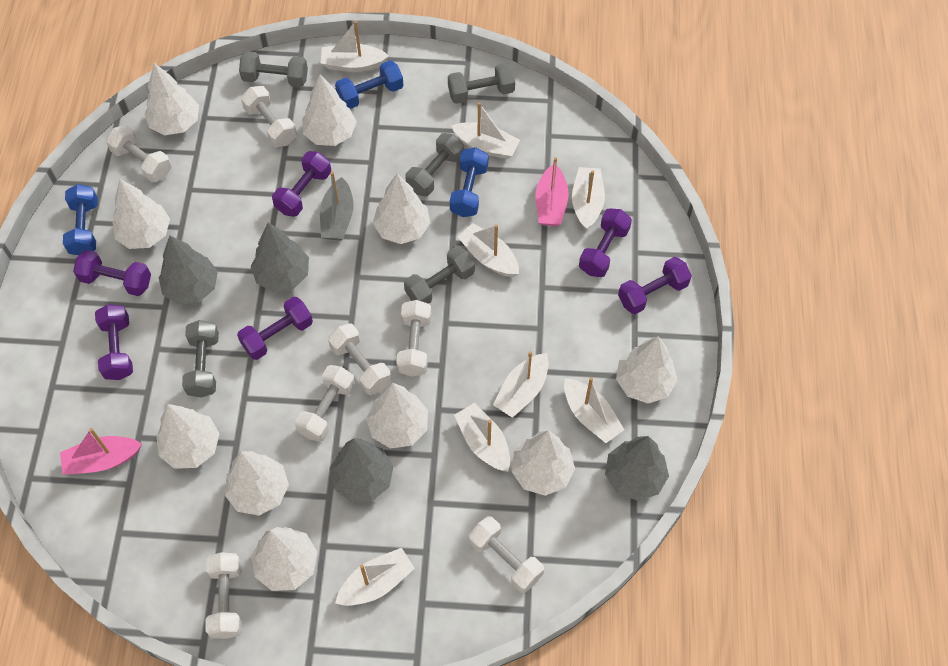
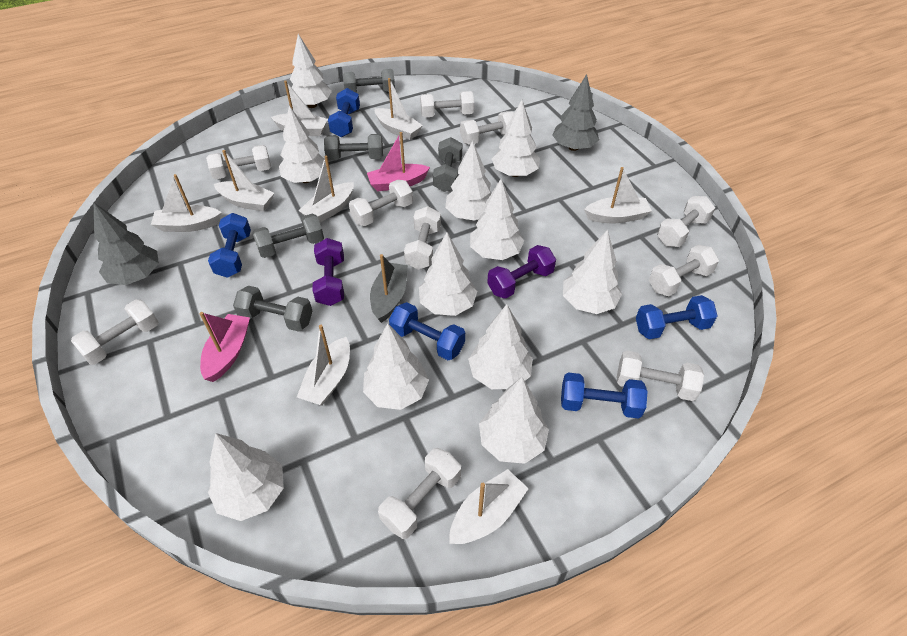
blue dumbbell: 3 -> 5
grey tree: 4 -> 2
purple dumbbell: 6 -> 2
white dumbbell: 7 -> 10
white tree: 10 -> 11

